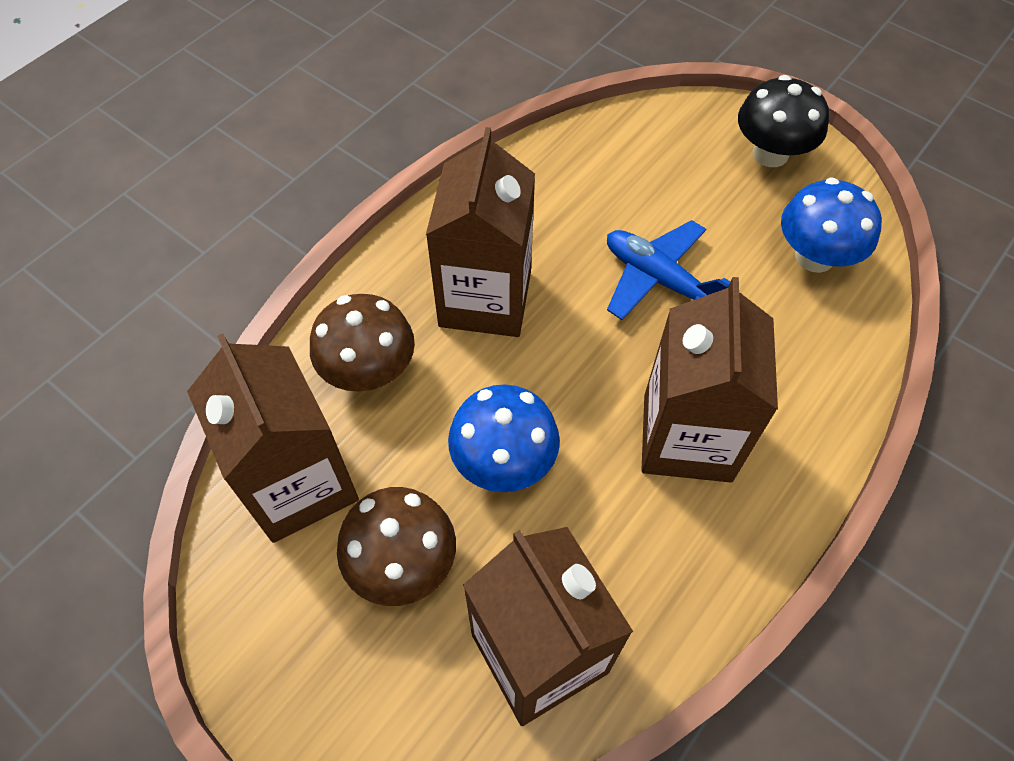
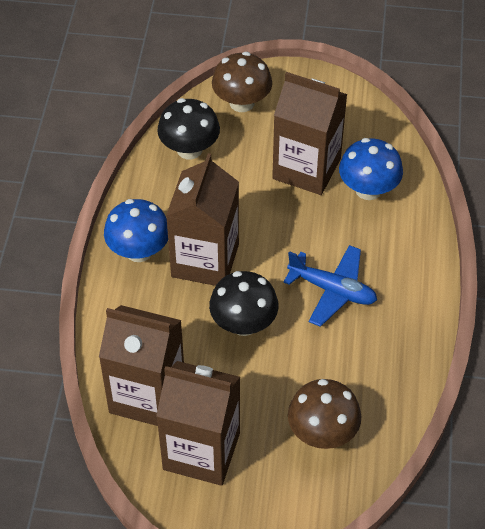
black mushroom: 1 -> 2

